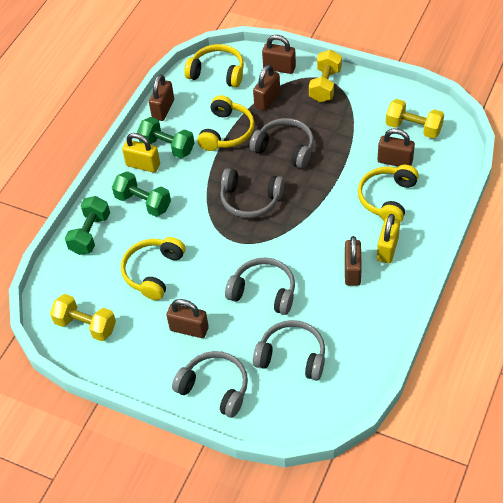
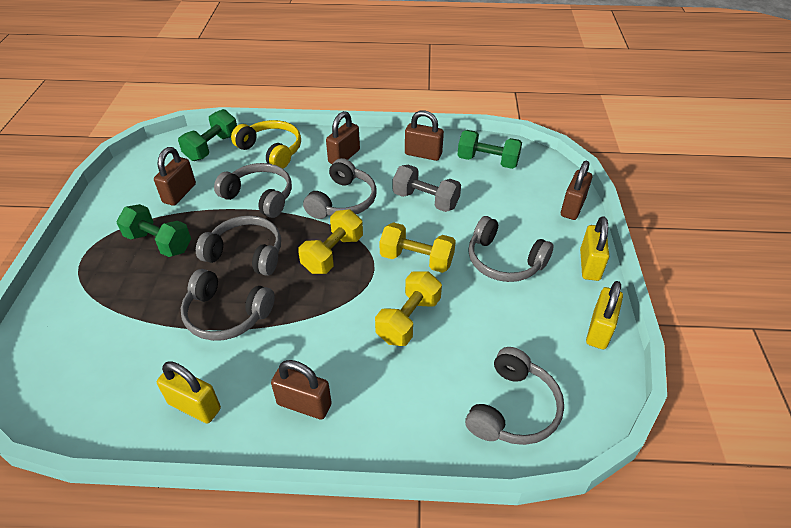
brown padlock: 6 -> 5
grey dumbbell: 0 -> 1
grey headphones: 5 -> 6
yellow headphones: 4 -> 1
yellow padlock: 2 -> 3

